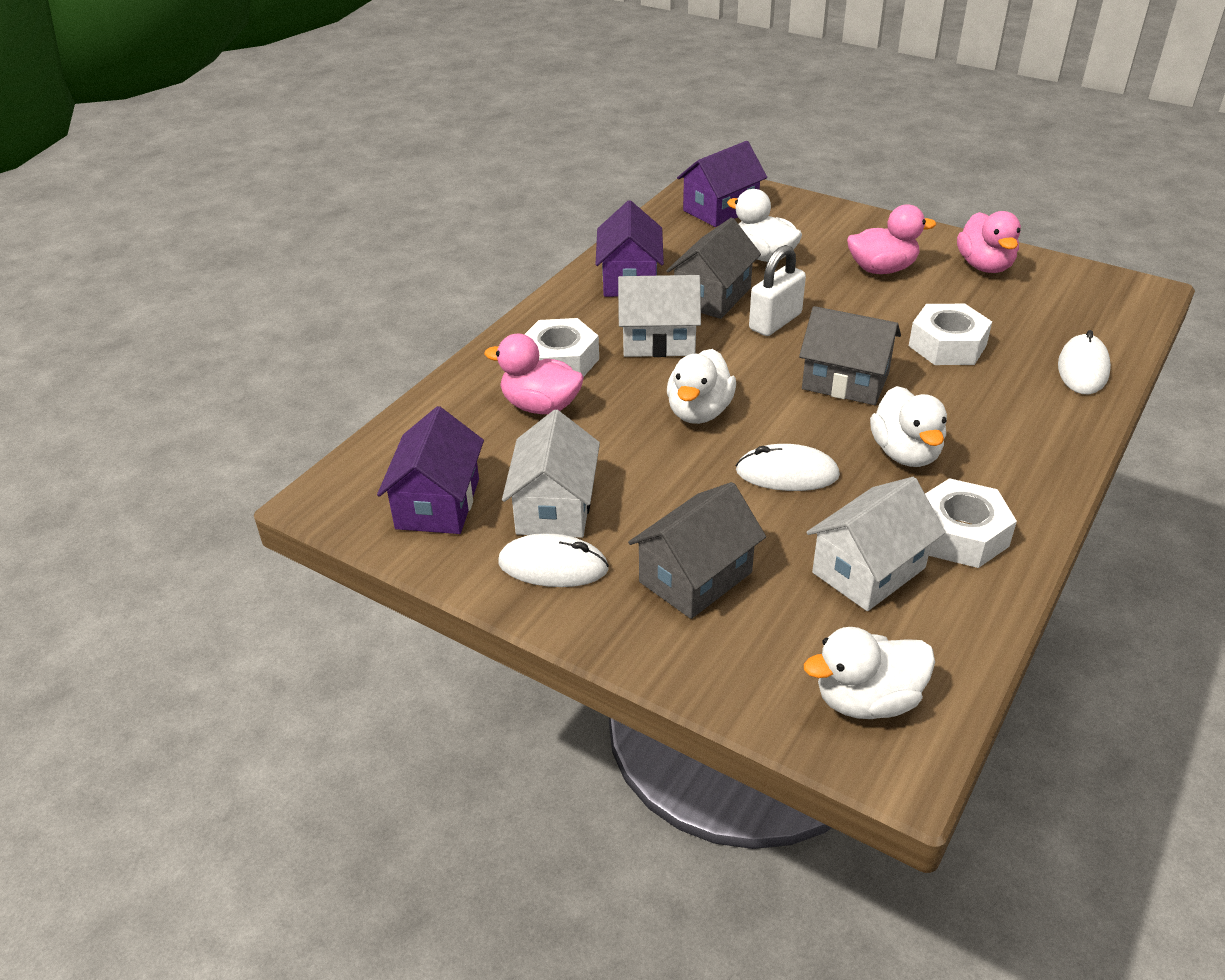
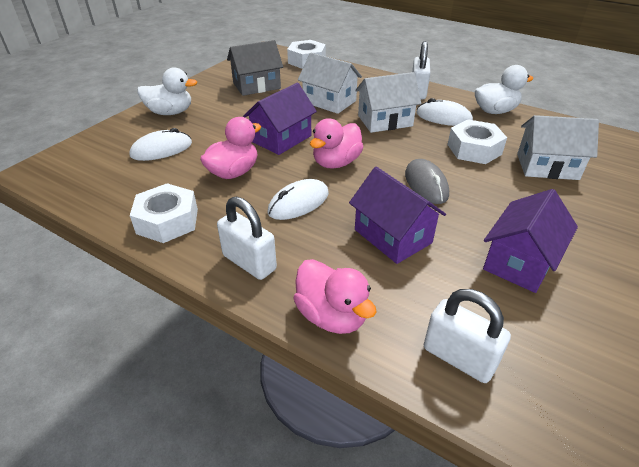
grey house: 3 -> 1
grey mouse: 0 -> 1
white duck: 4 -> 2
white padlock: 1 -> 3

